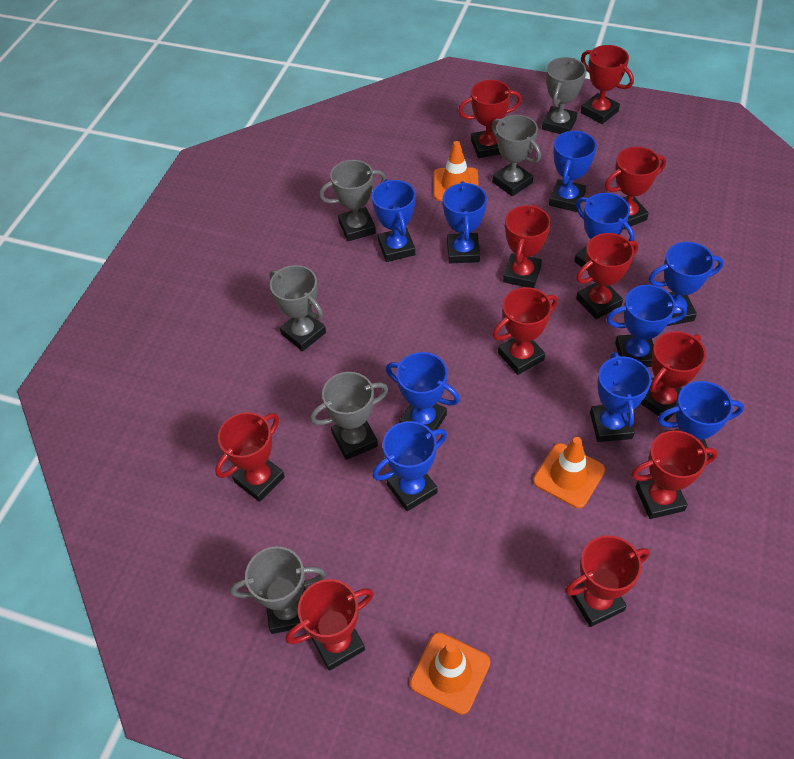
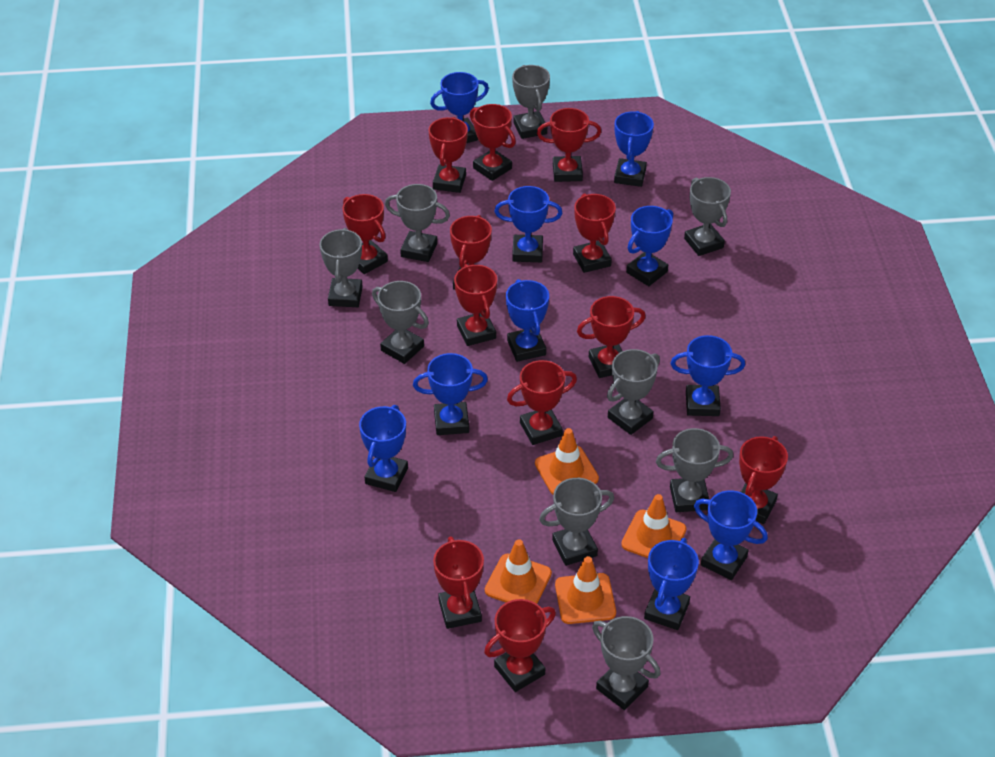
grey trophy: 6 -> 9
orange traffic cone: 3 -> 4
red trophy: 11 -> 12

